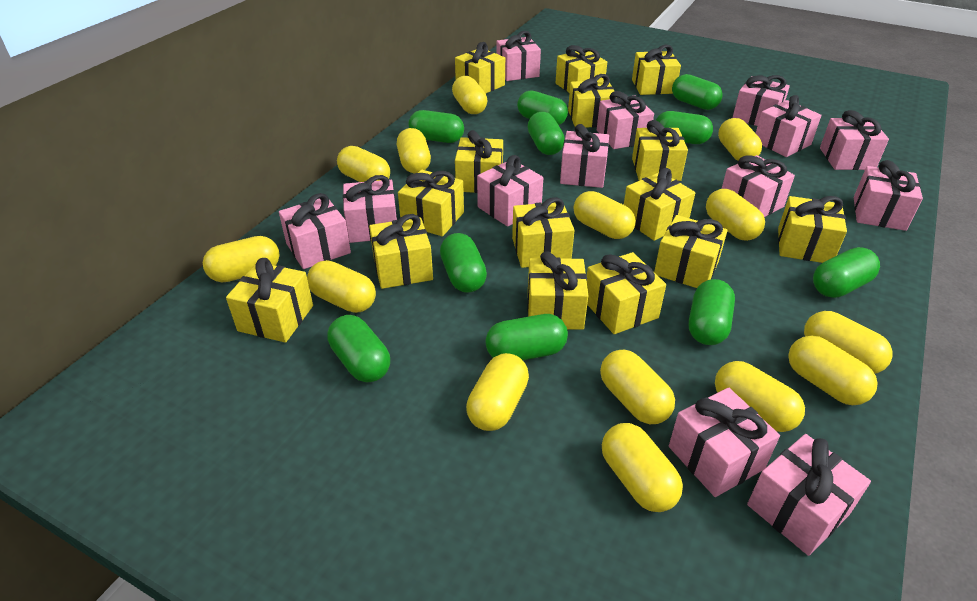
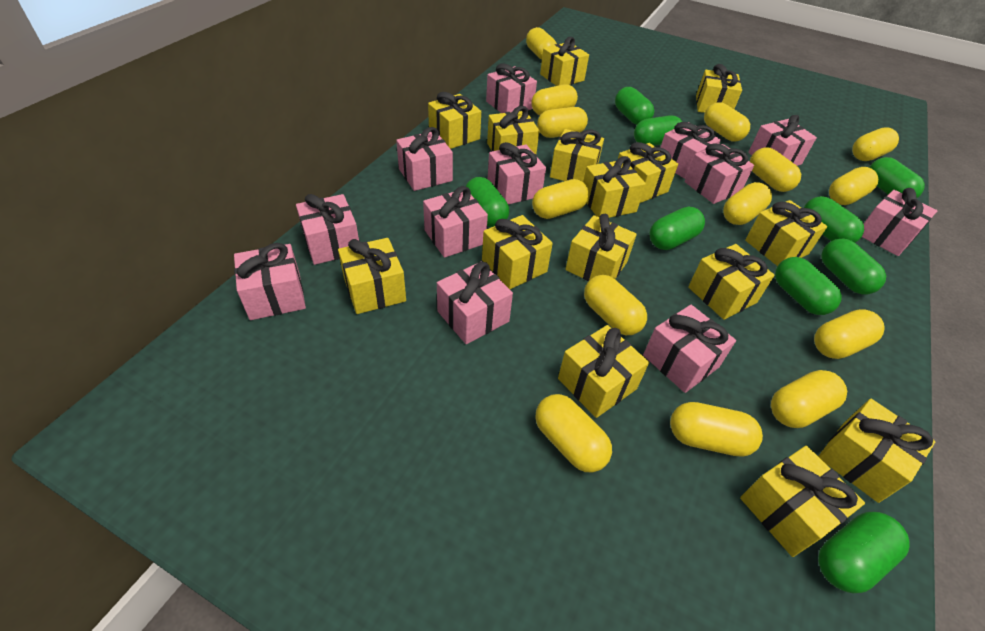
green capsule: 10 -> 9
pink gift: 13 -> 12

